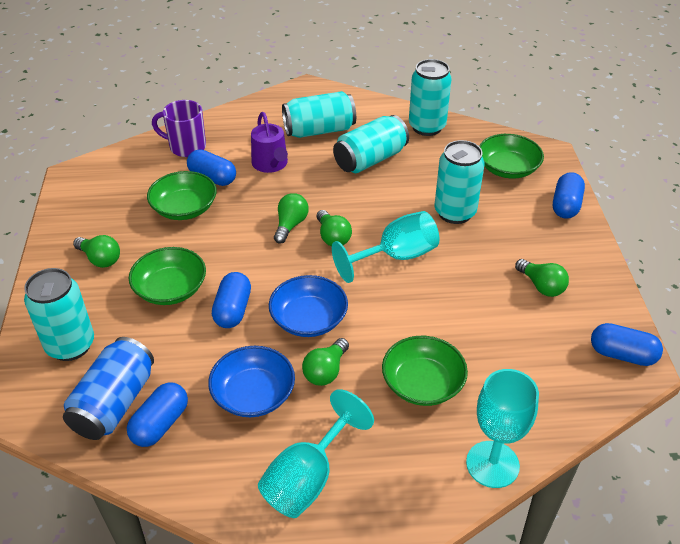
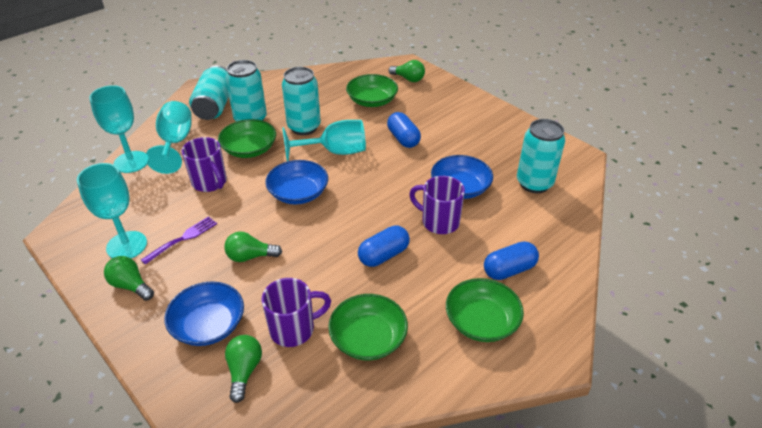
blue bowl: 2 -> 3
blue can: 1 -> 0
blue capsule: 5 -> 3
green light bulb: 5 -> 4
purple fork: 0 -> 1
purple mug: 1 -> 3
purple watering can: 1 -> 0
turquoise can: 5 -> 4
turquoise goblet: 3 -> 4

